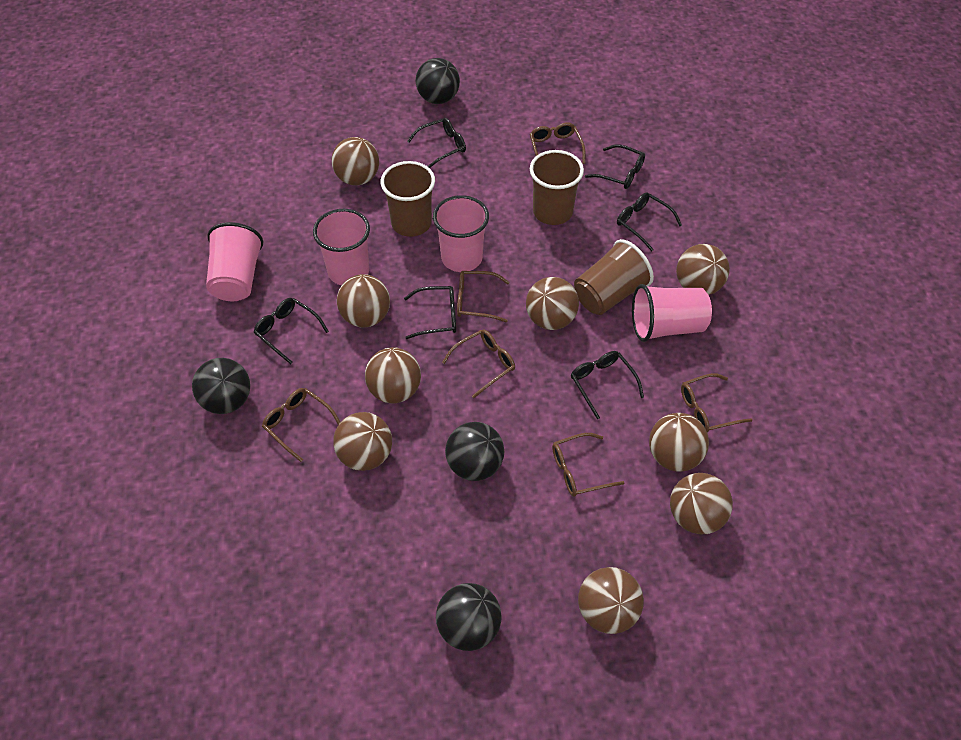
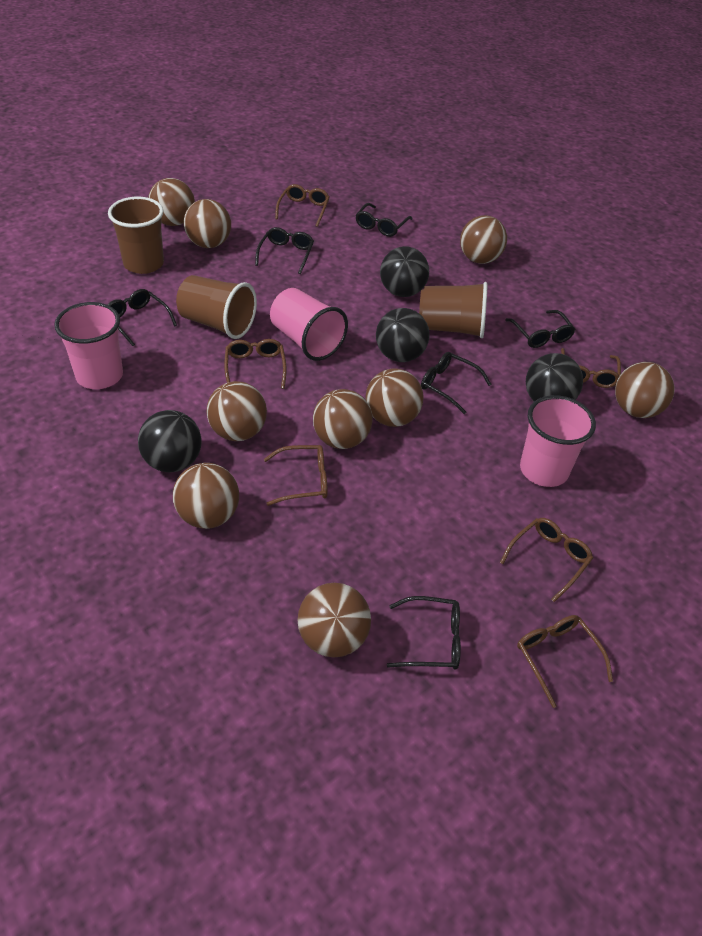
pink cup: 4 -> 3

